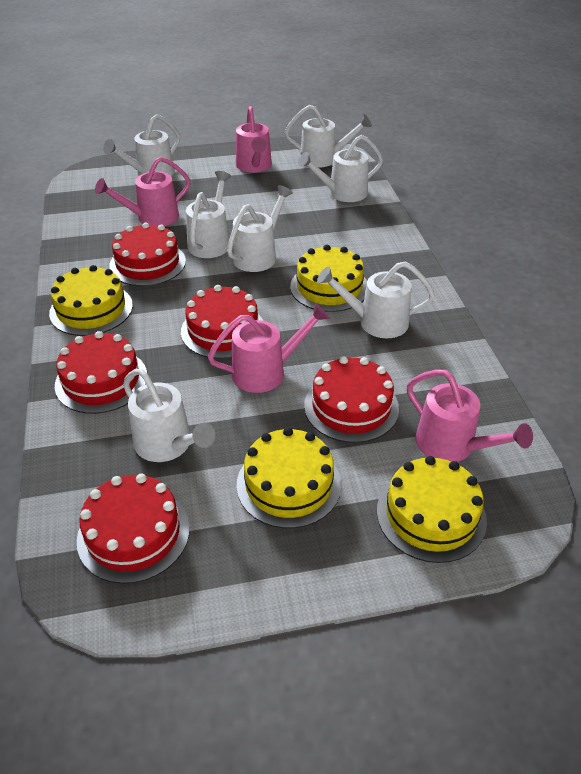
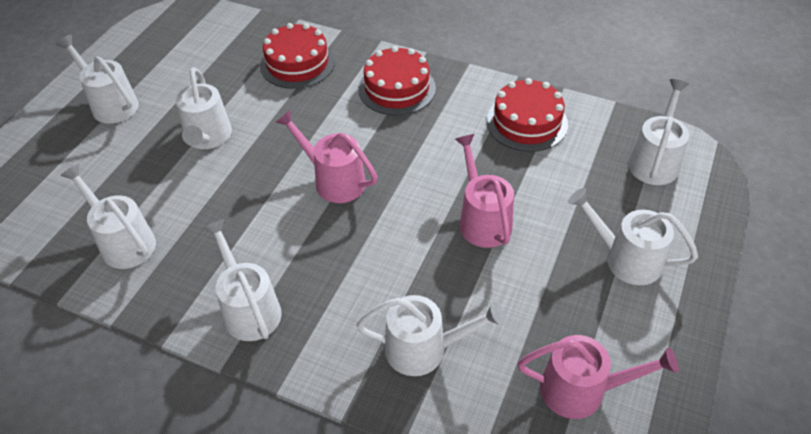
pink watering can: 4 -> 3
red cake: 5 -> 3
yellow cake: 4 -> 0

